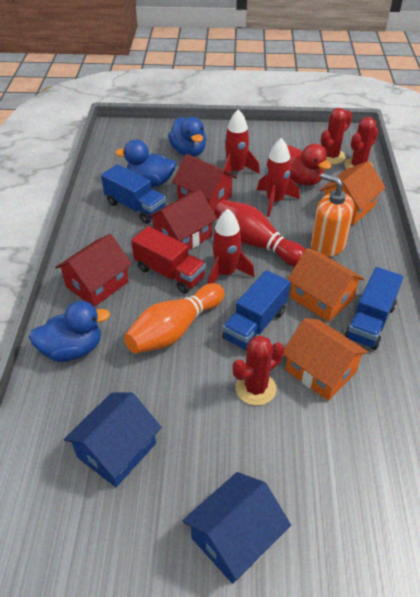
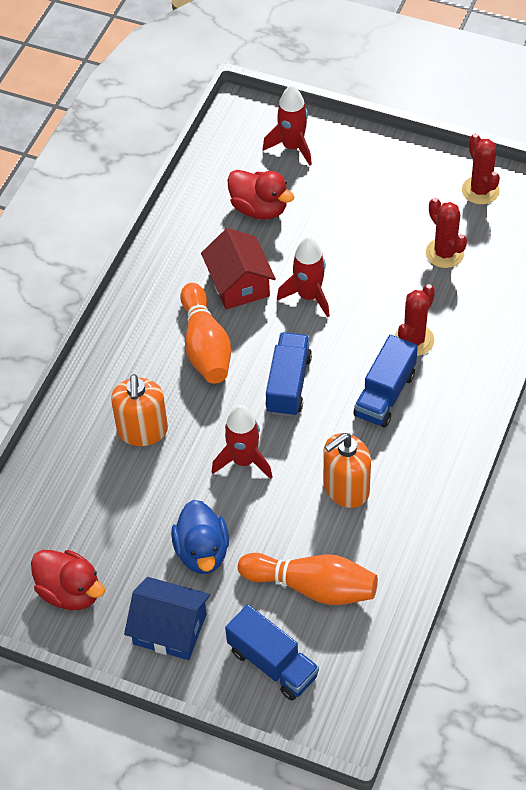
blue duck: 3 -> 1
blue house: 2 -> 1
orange bowling pin: 1 -> 2
orange house: 3 -> 0
orange soap dispenser: 1 -> 2
red bowling pin: 1 -> 0
red duck: 1 -> 2
red house: 3 -> 1
red truck: 1 -> 0

